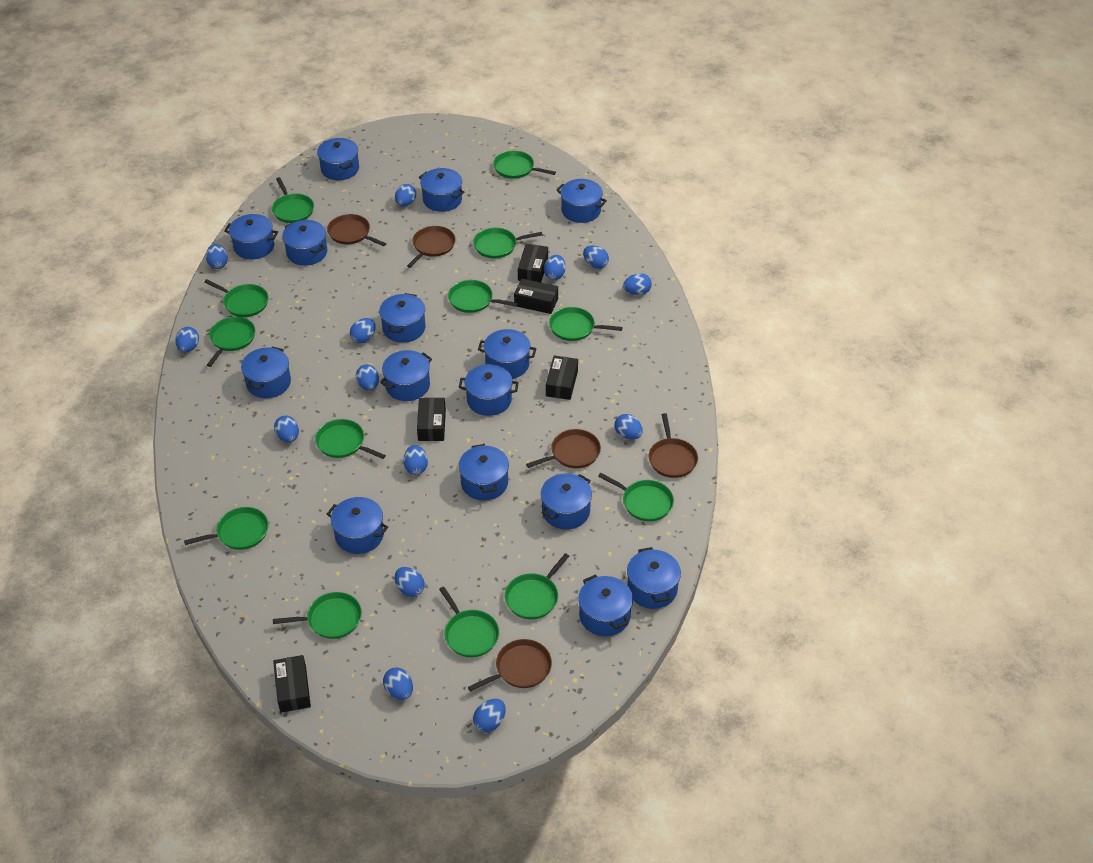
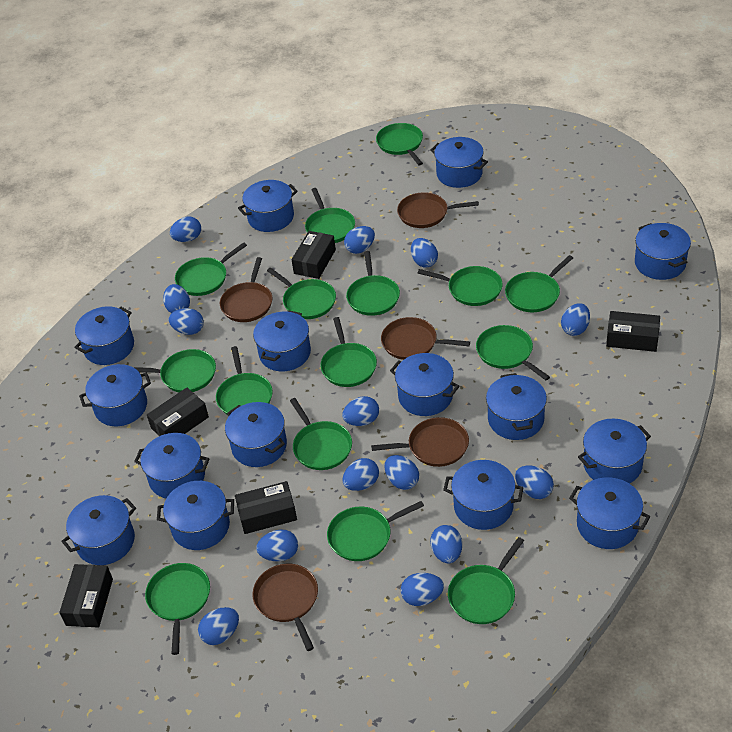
green pan: 13 -> 15

